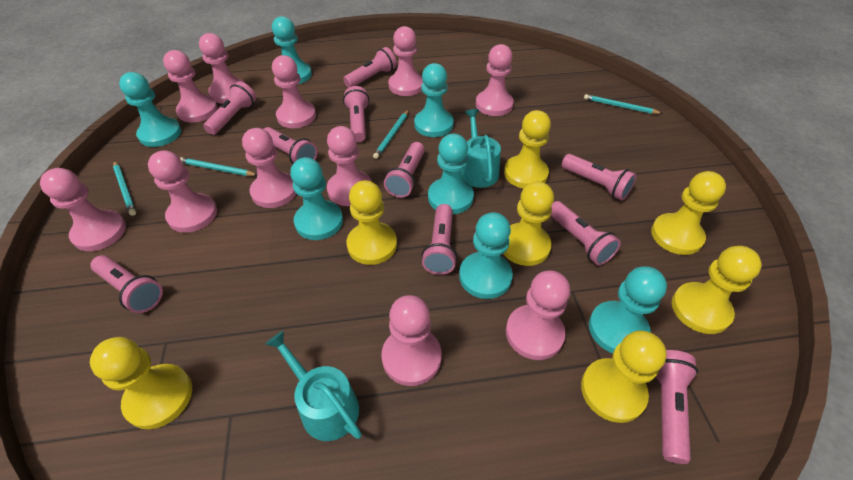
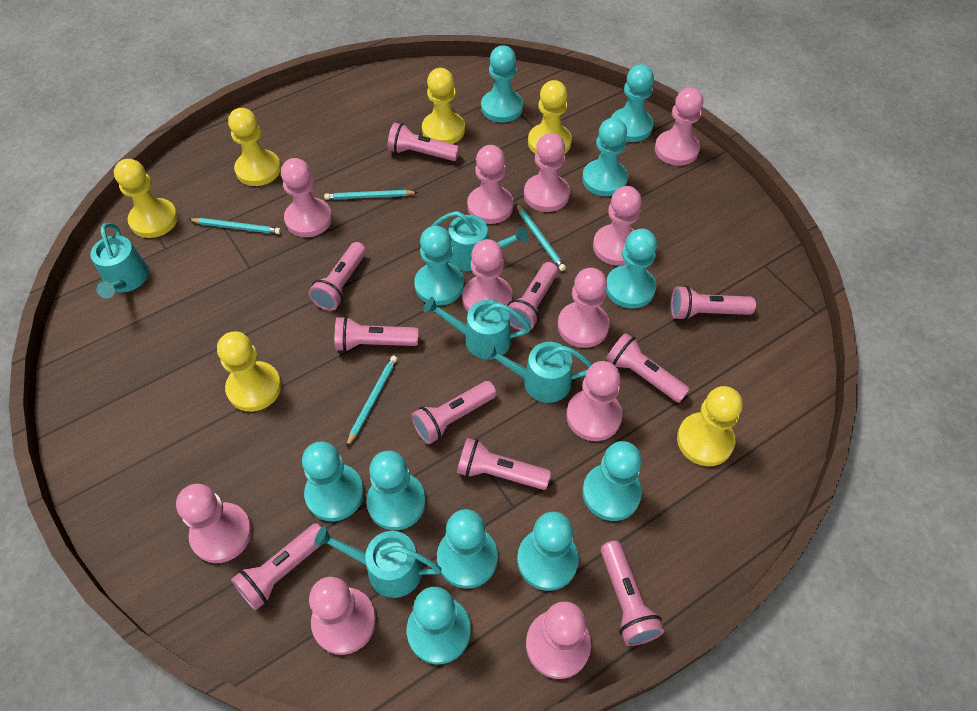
turquoise pawn: 7 -> 11
turquoise watering can: 2 -> 5
yellow pawn: 7 -> 6

